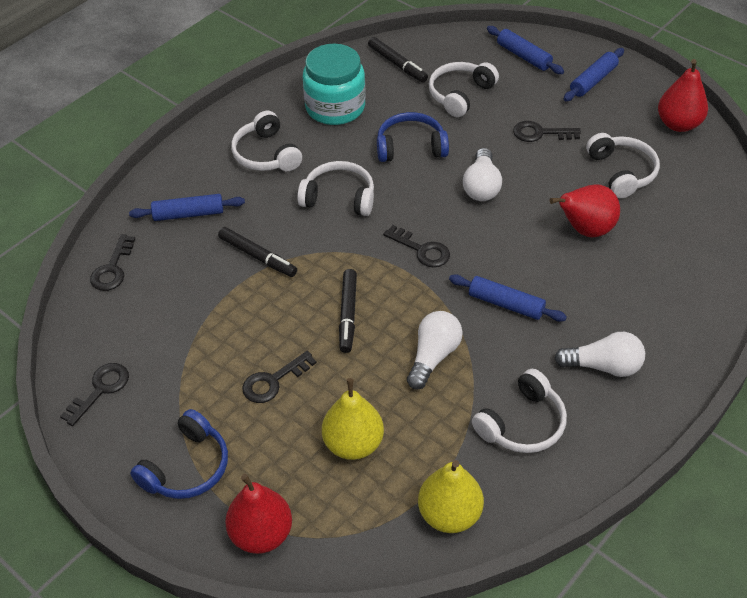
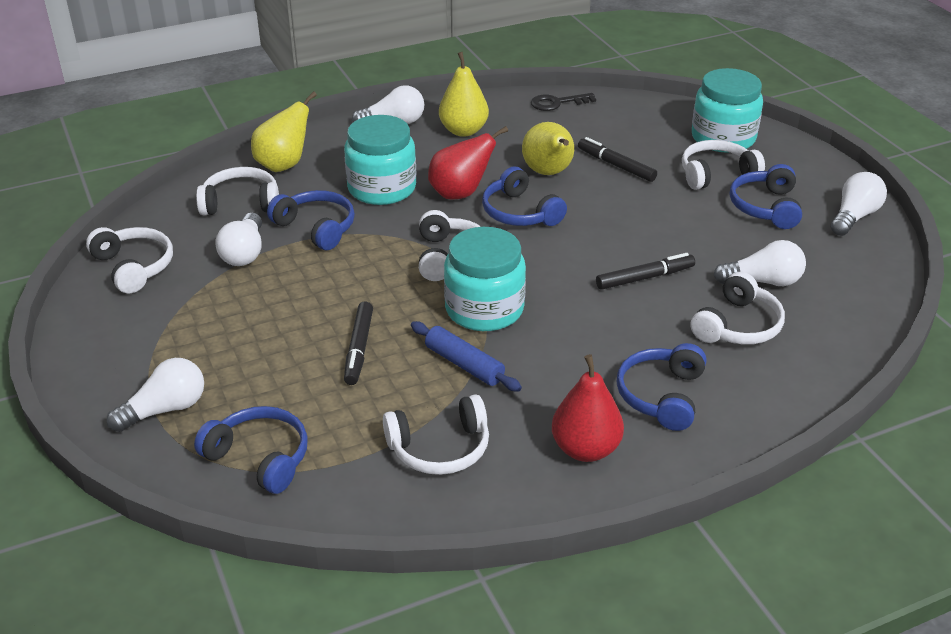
black key: 5 -> 1
blue headphones: 2 -> 5
blue rolling pin: 4 -> 1
red pear: 3 -> 2
turquoise jar: 1 -> 3
white headphones: 5 -> 6
white light bulb: 3 -> 5
yellow pear: 2 -> 3

